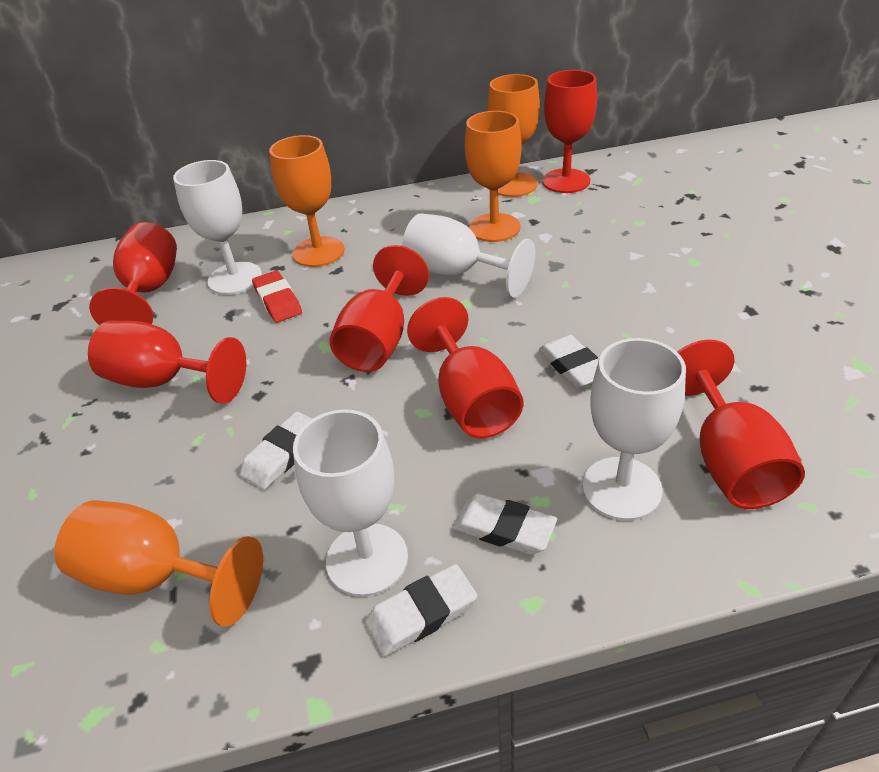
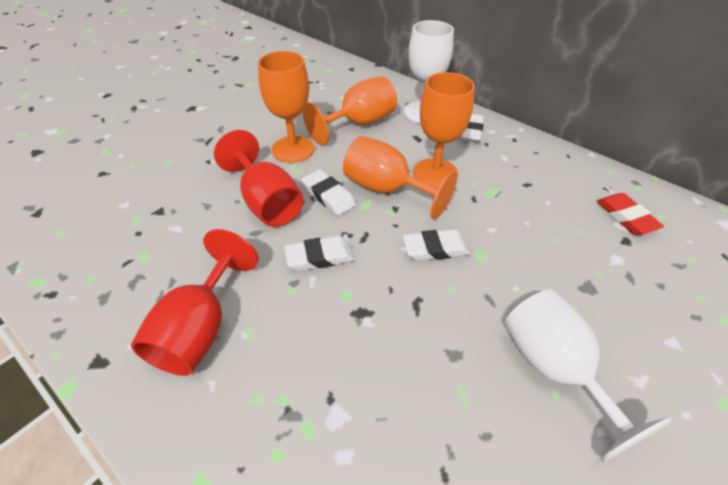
red goblet: 6 -> 2
white goblet: 4 -> 2

